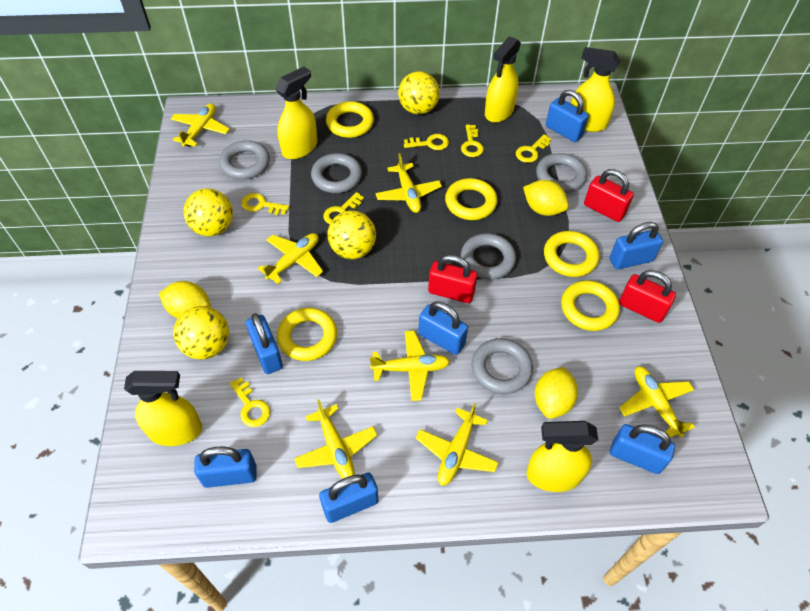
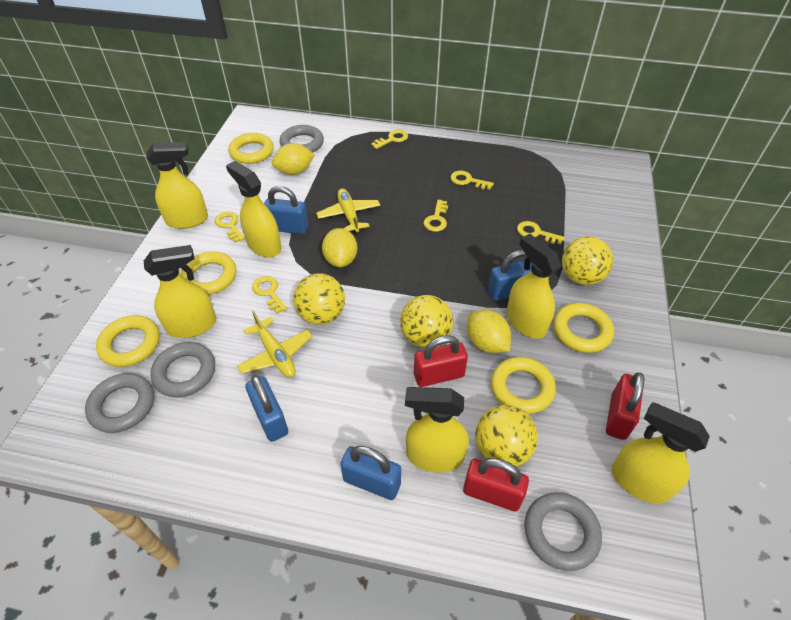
blue padlock: 7 -> 4
grey ring: 5 -> 4
yellow plane: 7 -> 2
yellow spray bottle: 5 -> 6

